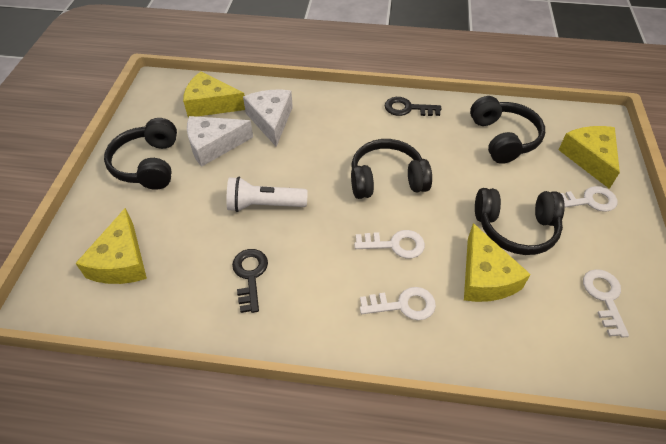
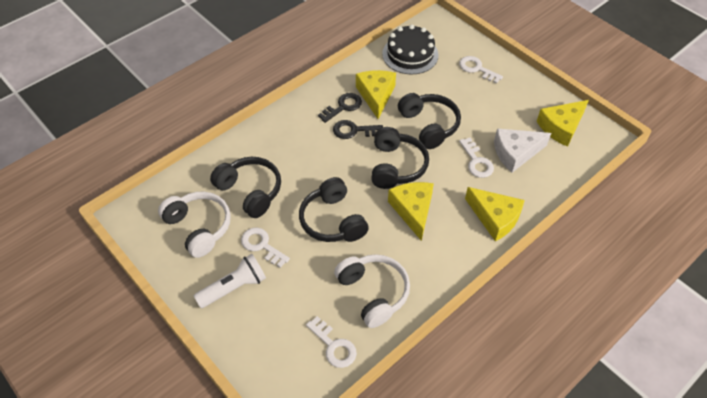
black cake: 0 -> 1
white cheese: 2 -> 1
white headphones: 0 -> 2

